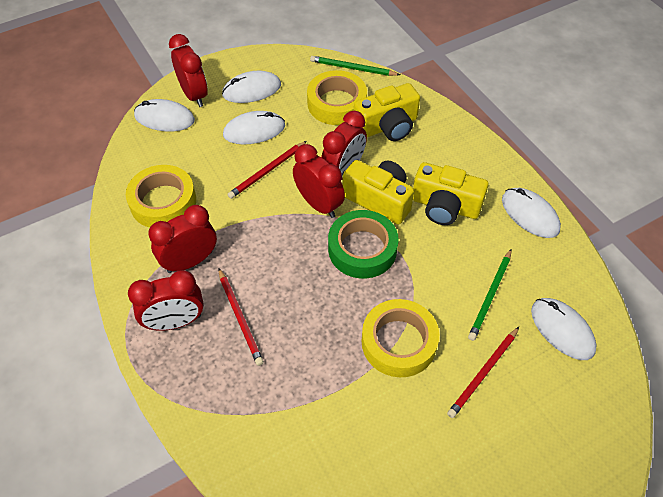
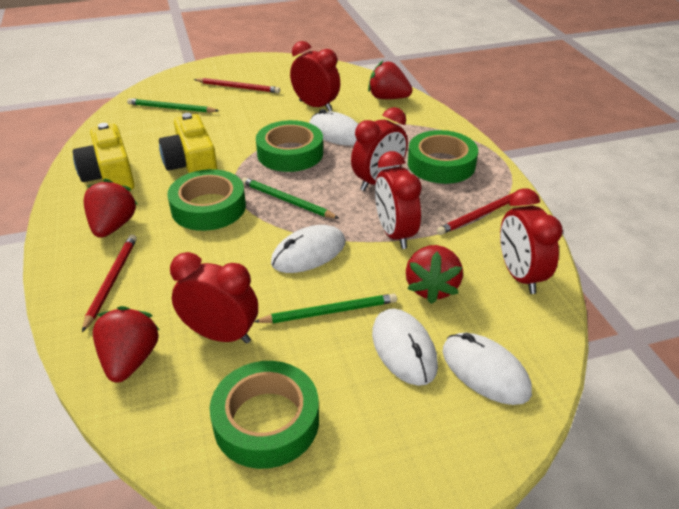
green pencil: 2 -> 3
green tape: 1 -> 4
red strawberry: 0 -> 4
white mouse: 5 -> 4
yellow camera: 3 -> 2
yellow tape: 3 -> 0

